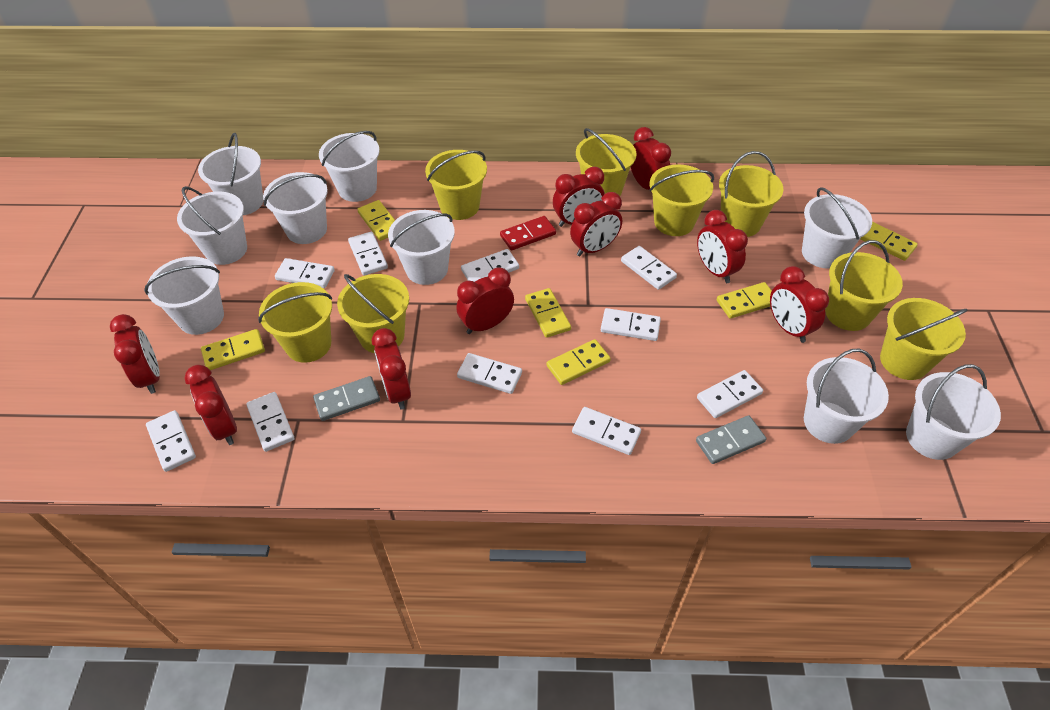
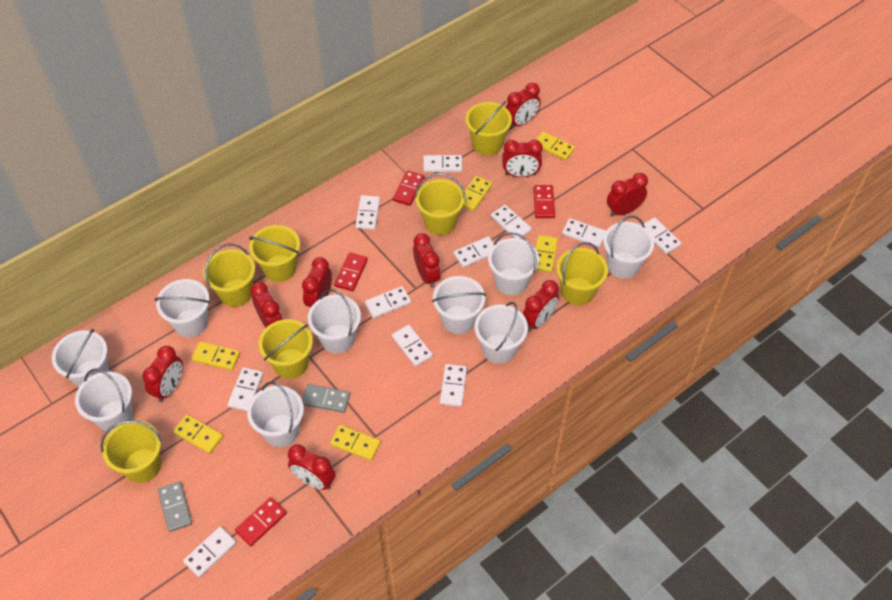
red domino: 1 -> 4
white domino: 10 -> 11
yellow bucket: 8 -> 7

